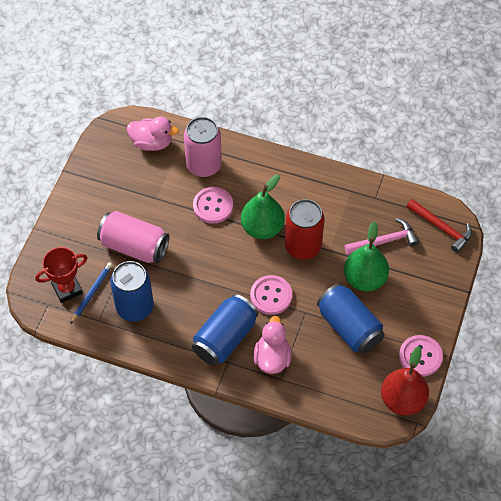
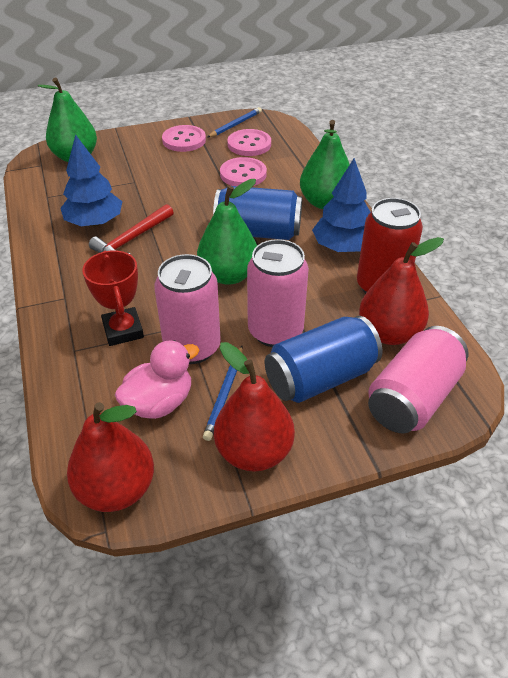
blue can: 3 -> 2
blue pencil: 1 -> 2
blue tree: 0 -> 2
green pear: 2 -> 3
pink can: 2 -> 3
pink duck: 2 -> 1
pink hammer: 1 -> 0
red pear: 1 -> 3

